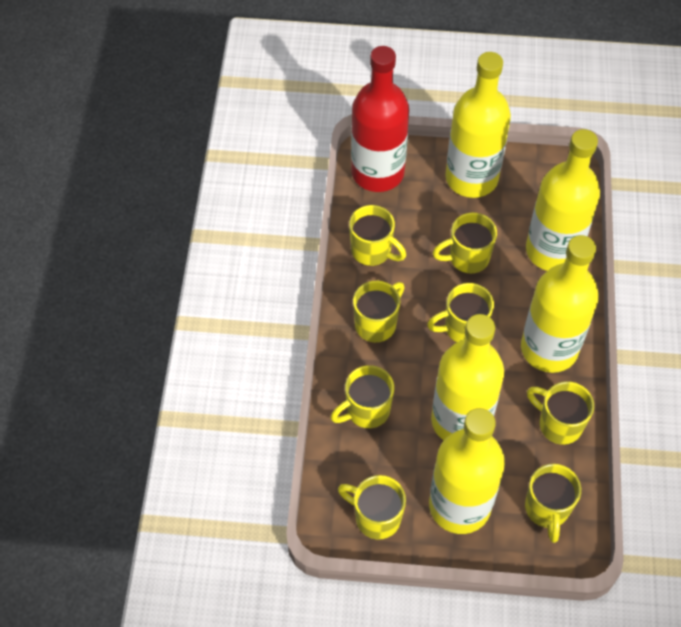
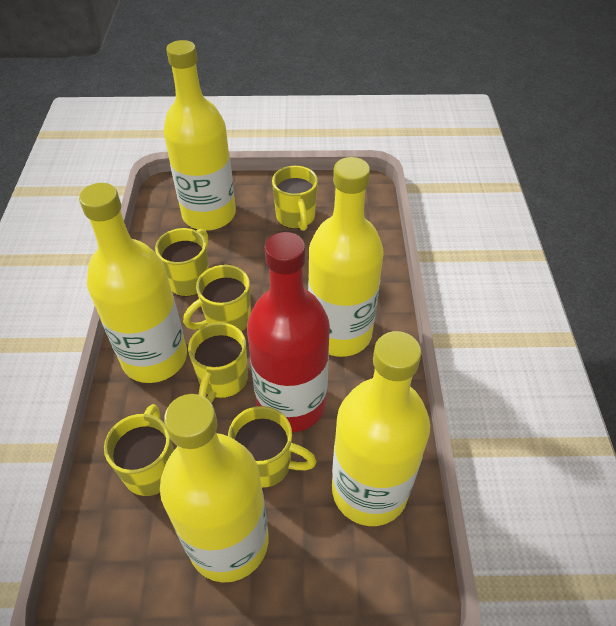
yellow mug: 8 -> 6

